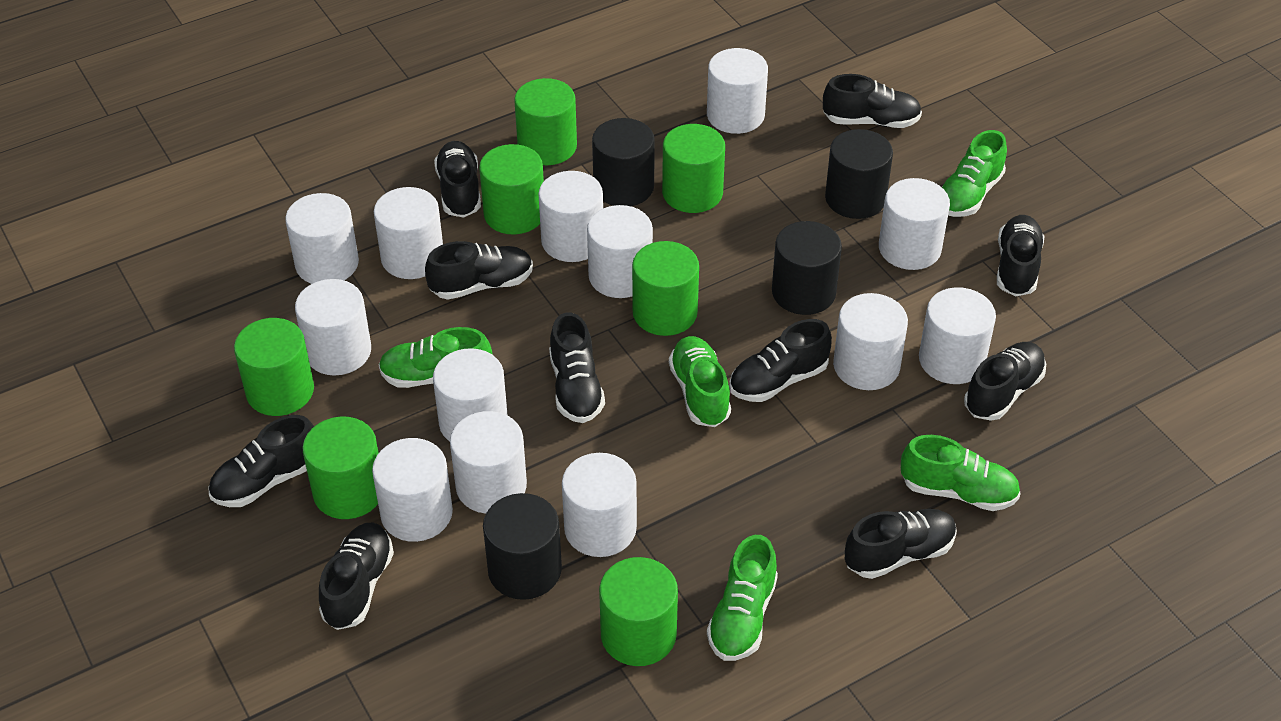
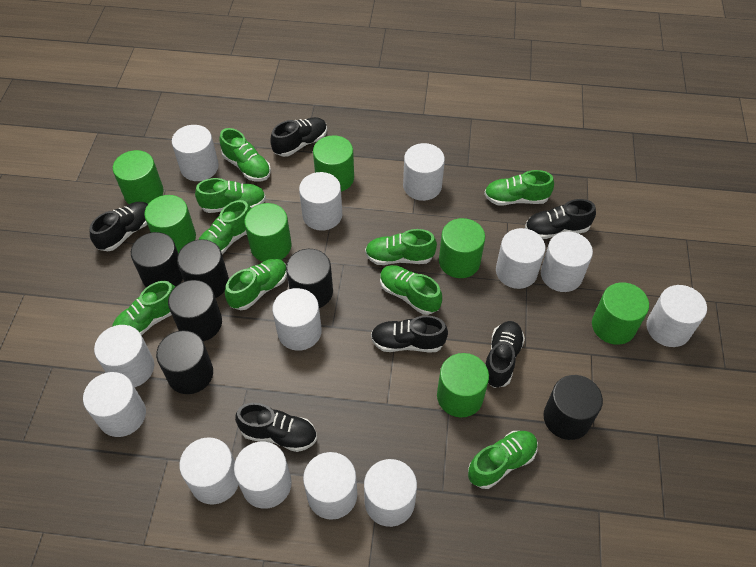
black cylinder: 4 -> 6
black shoe: 10 -> 6
green shoe: 5 -> 9

